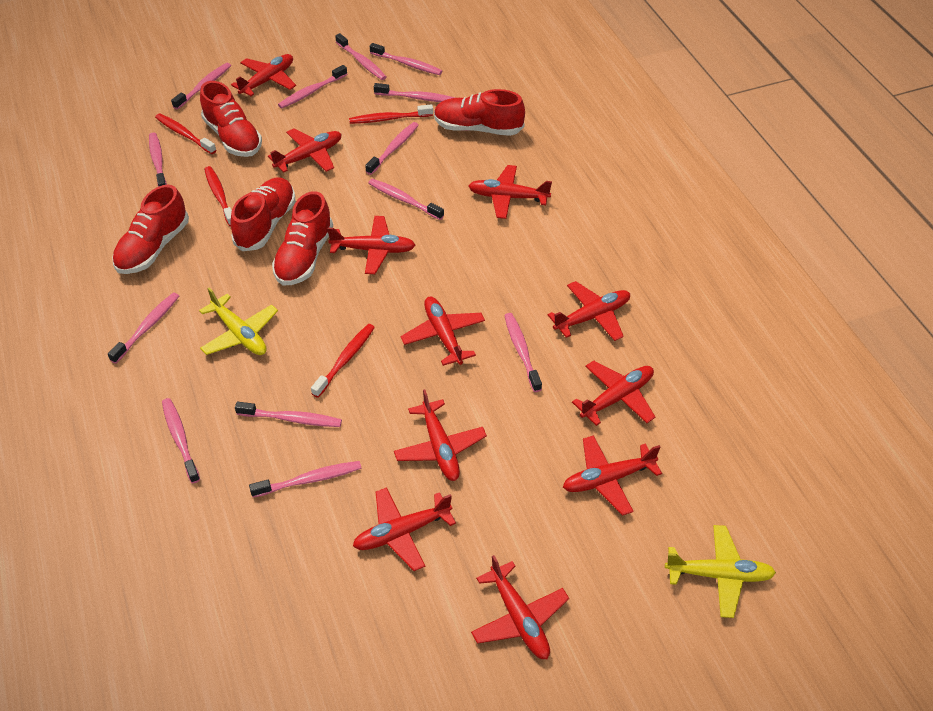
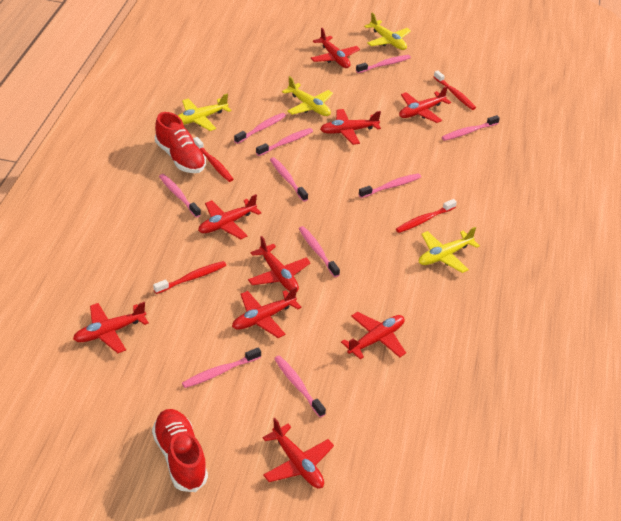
pink toothbrush: 13 -> 10
red plane: 11 -> 9
red shoe: 5 -> 2
yellow plane: 2 -> 4

